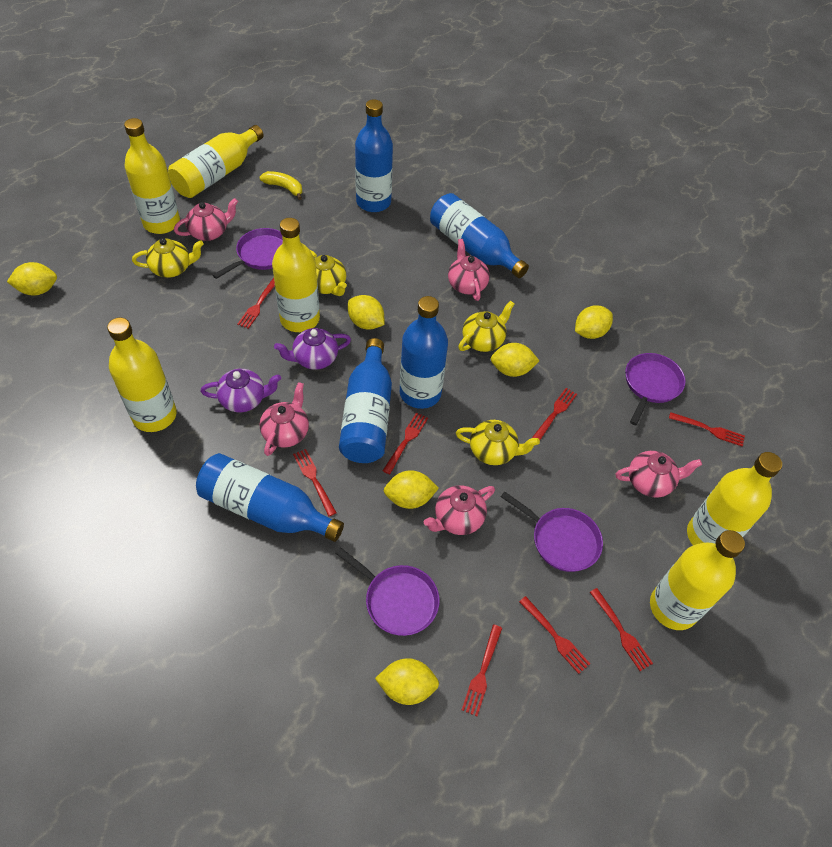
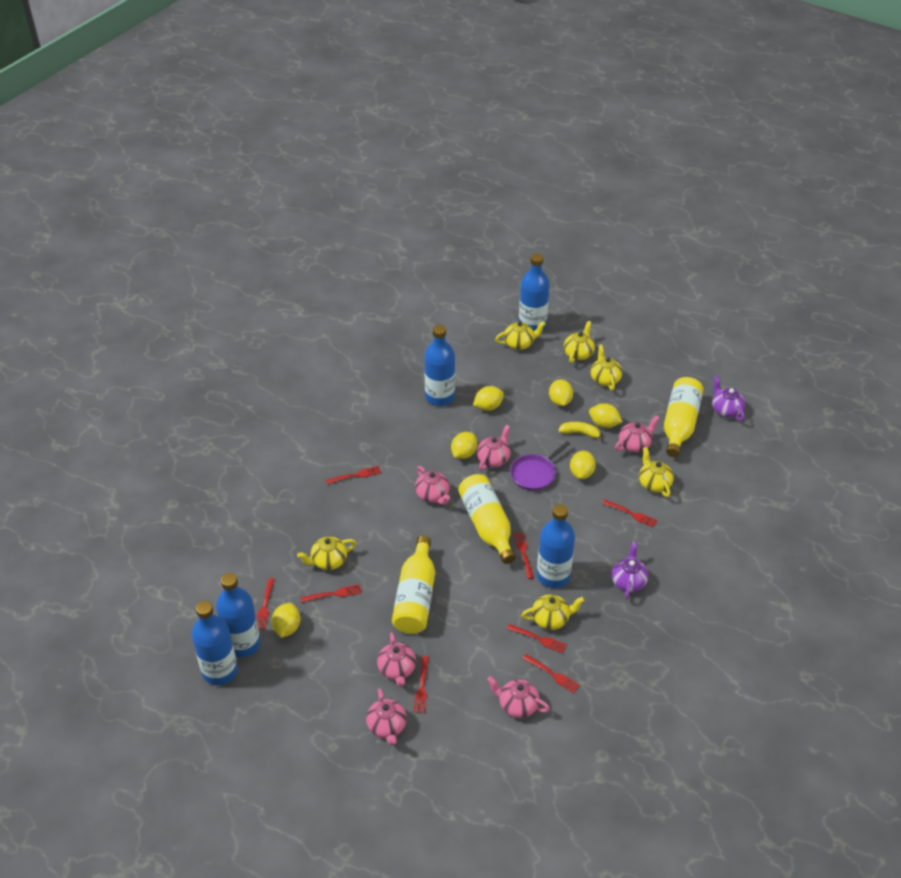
pink teapot: 5 -> 6
purple pan: 4 -> 1
yellow bottle: 6 -> 3
yellow teapot: 4 -> 6

